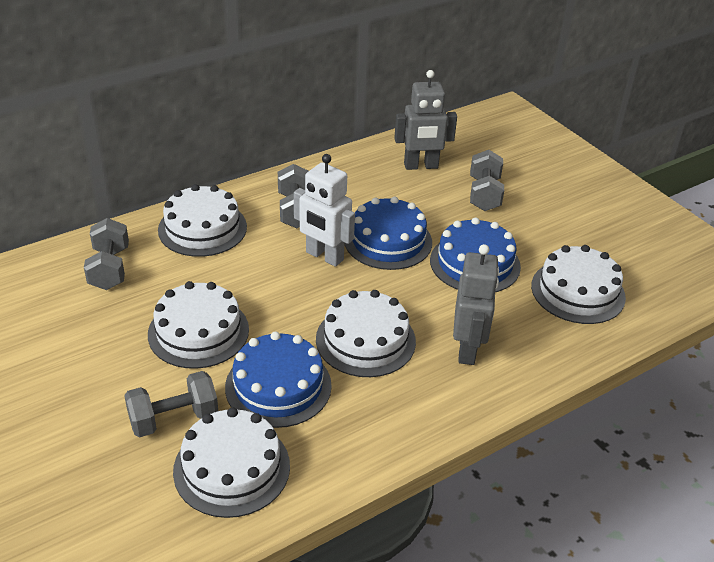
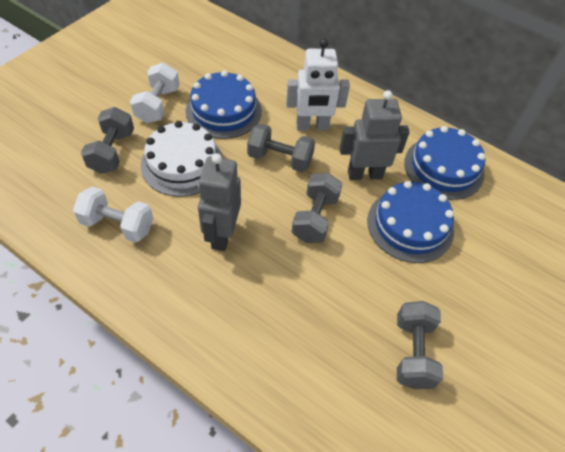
white cake: 5 -> 1
white dumbbell: 0 -> 2

